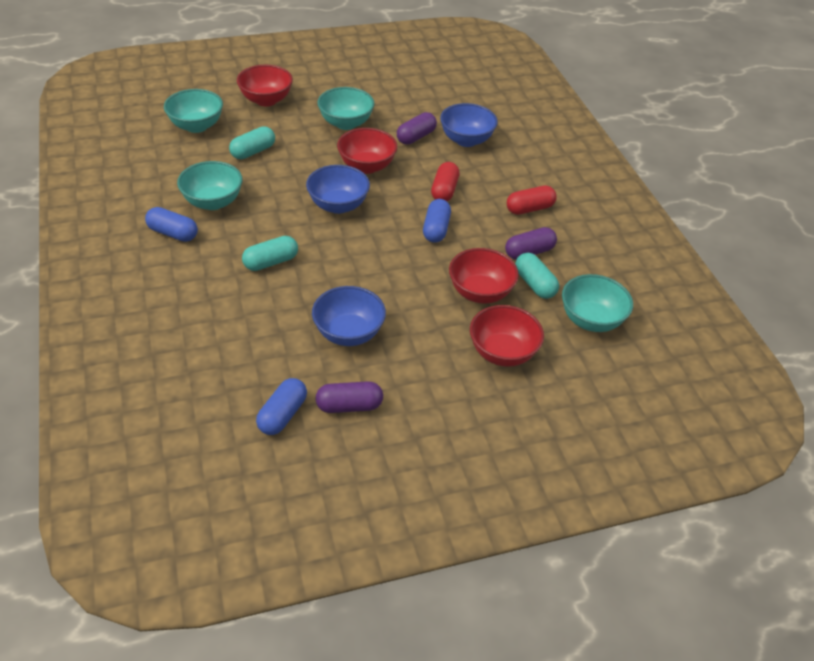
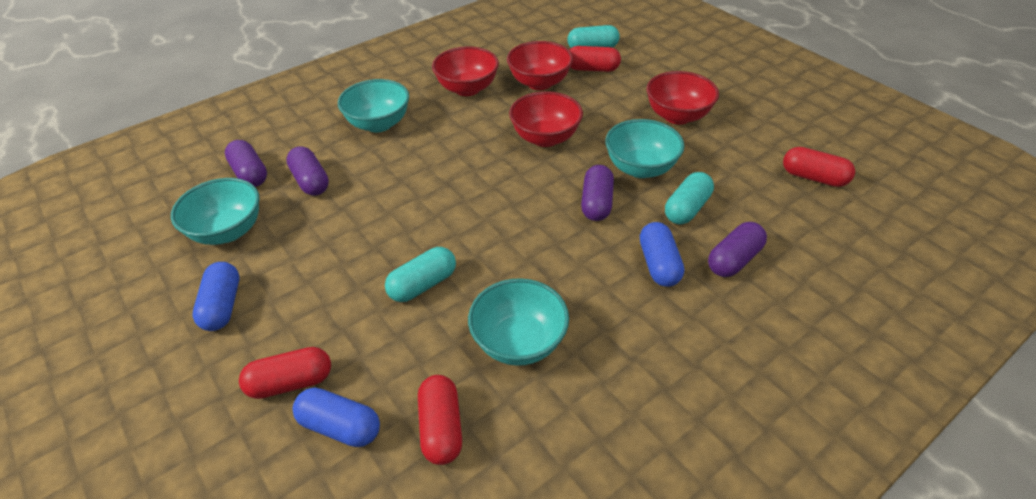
blue bowl: 3 -> 0
purple capsule: 3 -> 4
red capsule: 2 -> 4

